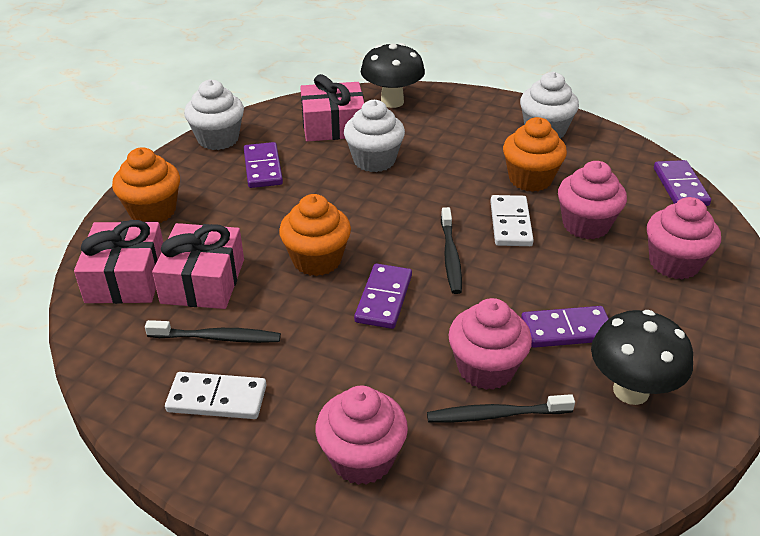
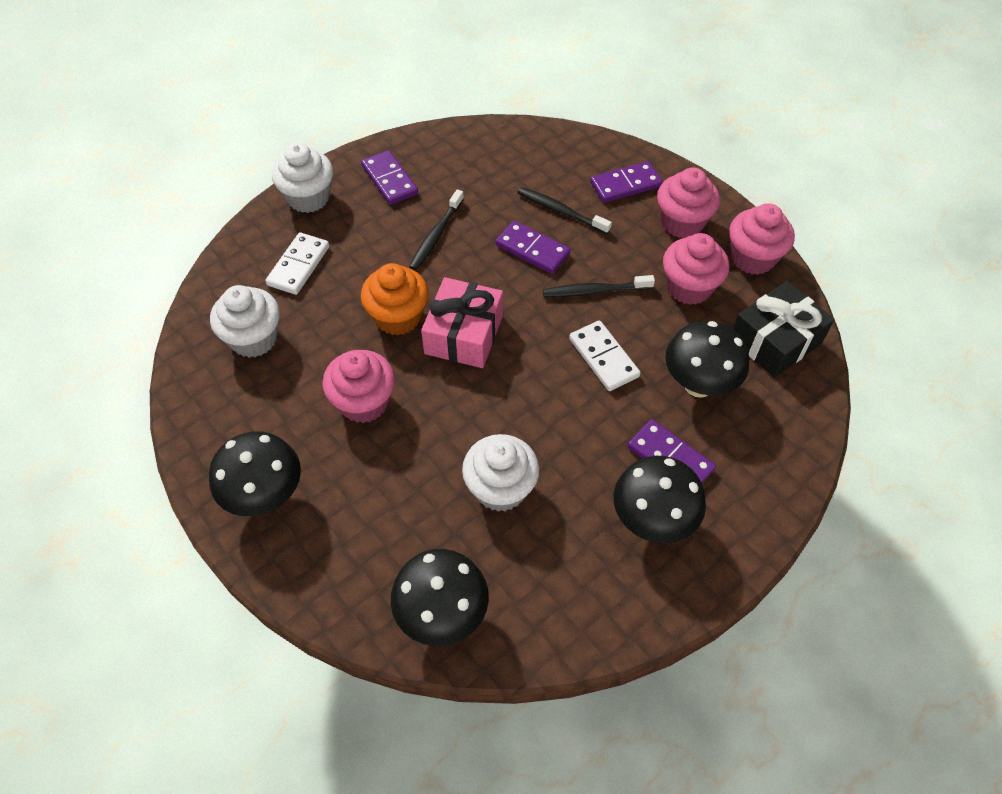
black gift: 0 -> 1
black mushroom: 2 -> 4
orange cupcake: 3 -> 1
pink gift: 3 -> 1

